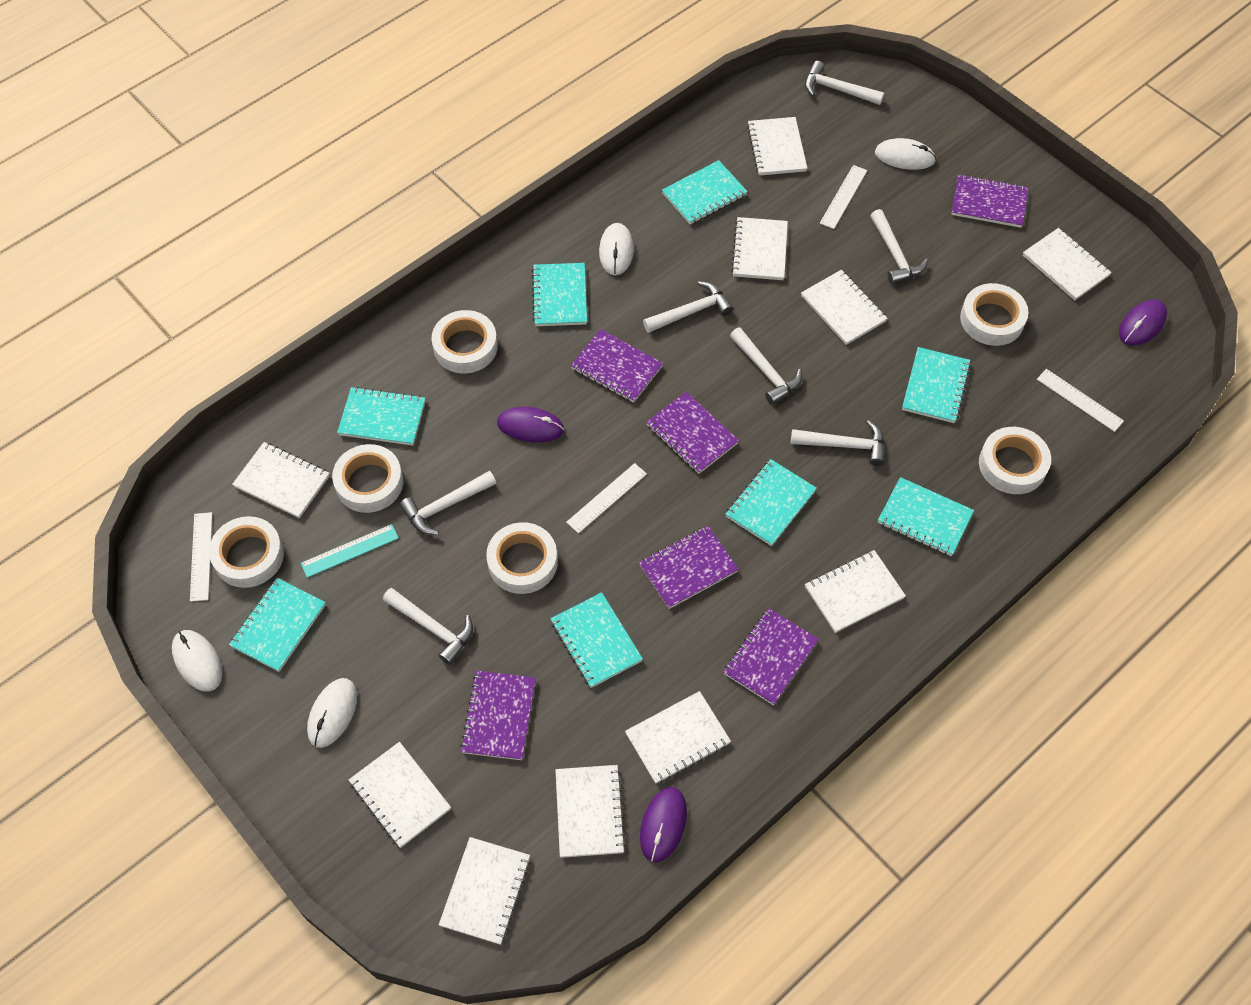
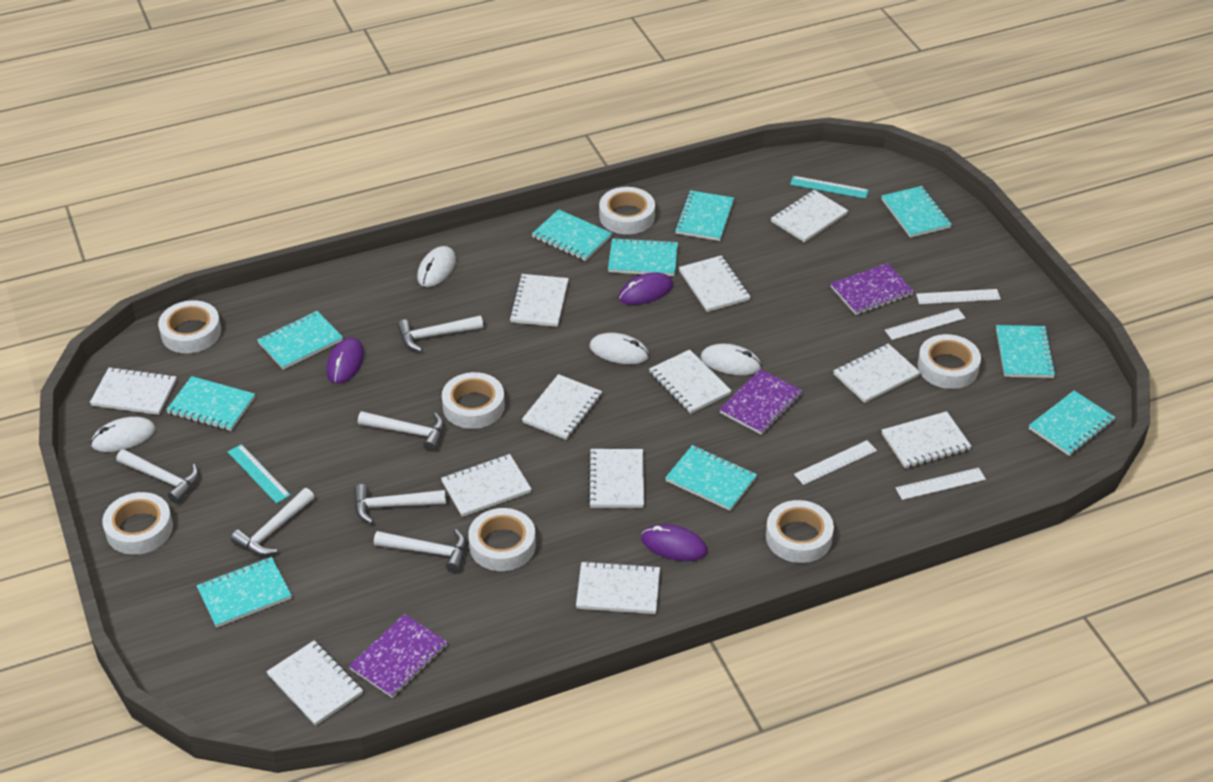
purple notebook: 6 -> 3
turquoise notebook: 8 -> 10
turquoise ruler: 1 -> 2
white hammer: 7 -> 6
white notebook: 10 -> 12
white tape: 6 -> 7

